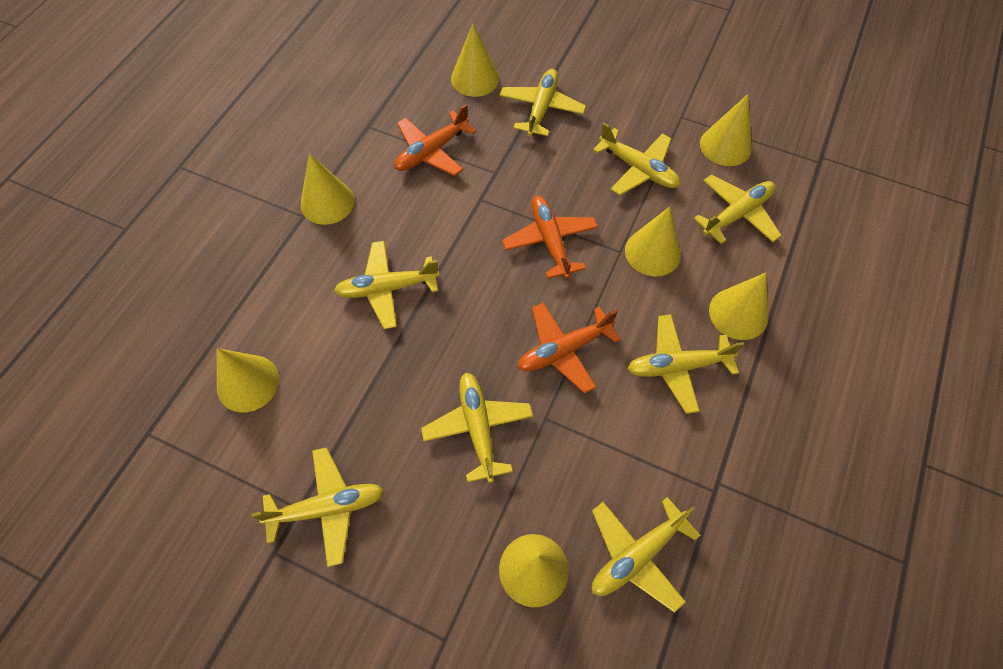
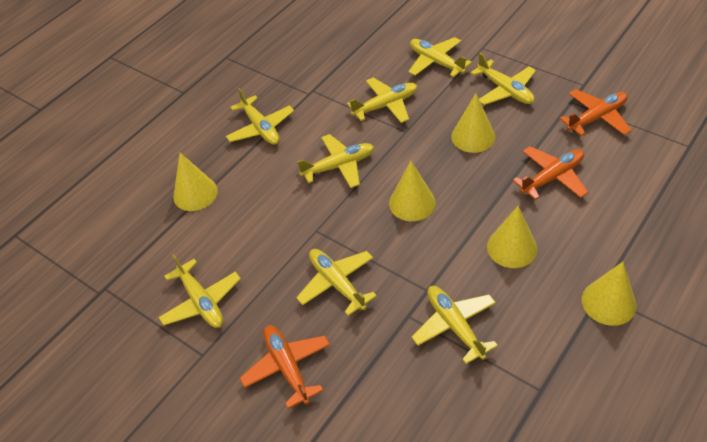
yellow cone: 7 -> 5

